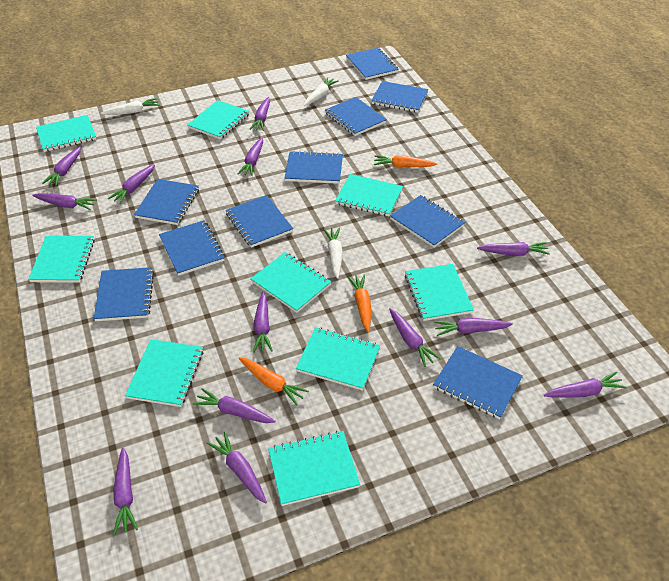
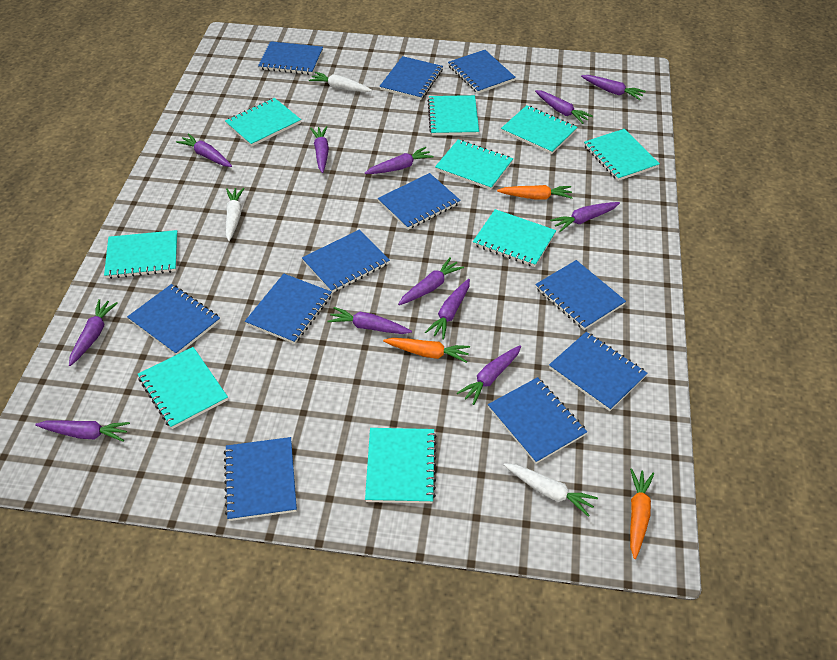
blue notebook: 10 -> 11
purple carrot: 13 -> 12

